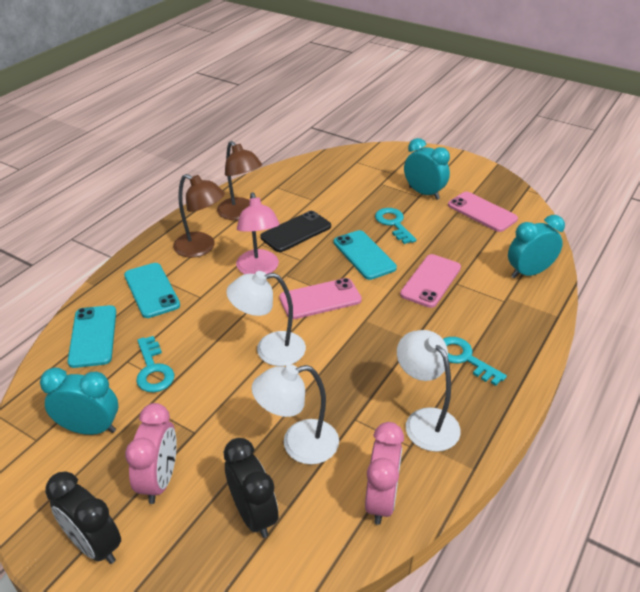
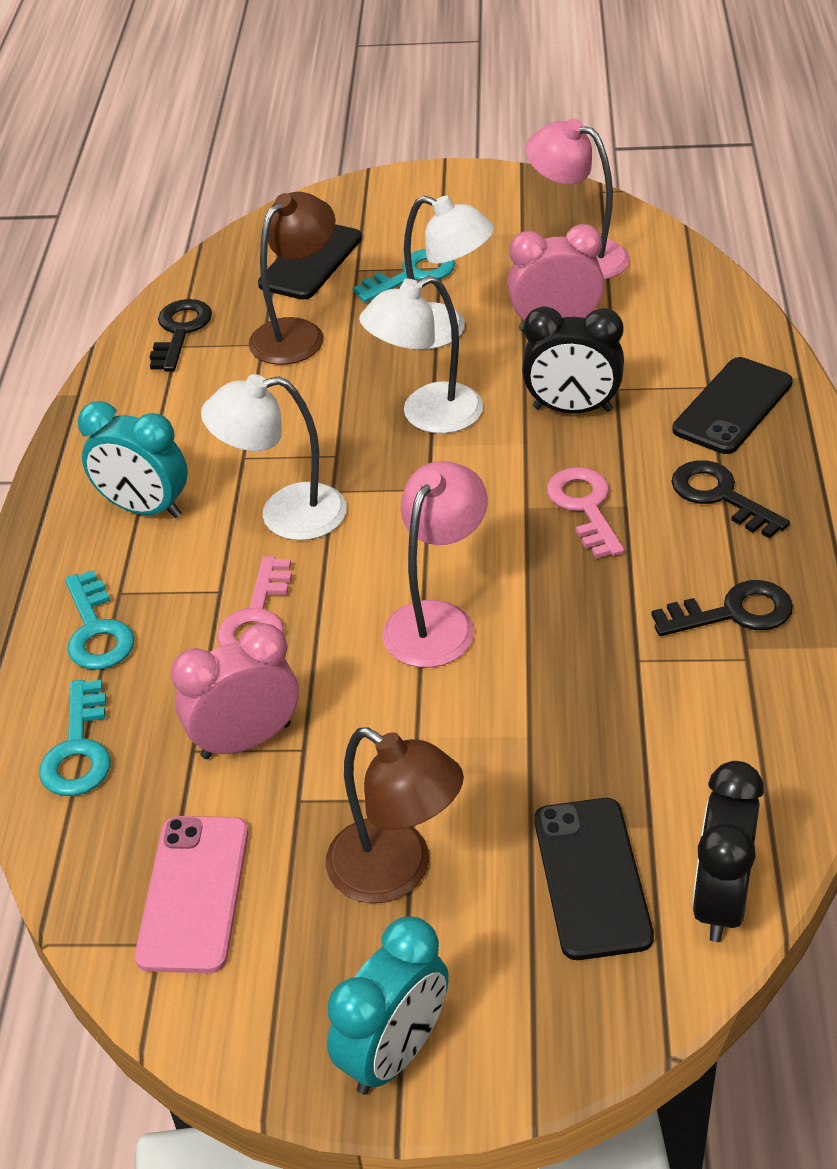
black key: 0 -> 3
black phone: 1 -> 3
pink key: 0 -> 2
pink lamp: 1 -> 2
pink phone: 3 -> 1
turquoise clock: 3 -> 2
turquoise phone: 3 -> 0

